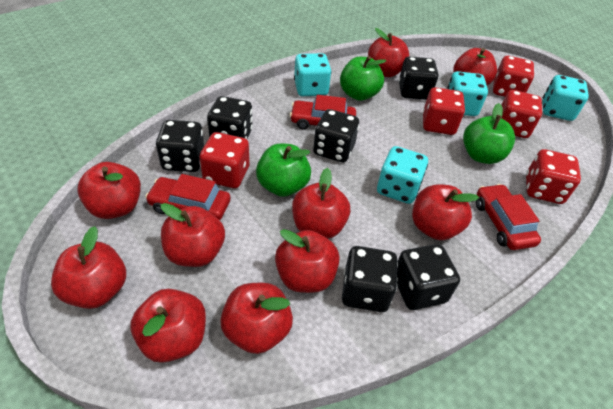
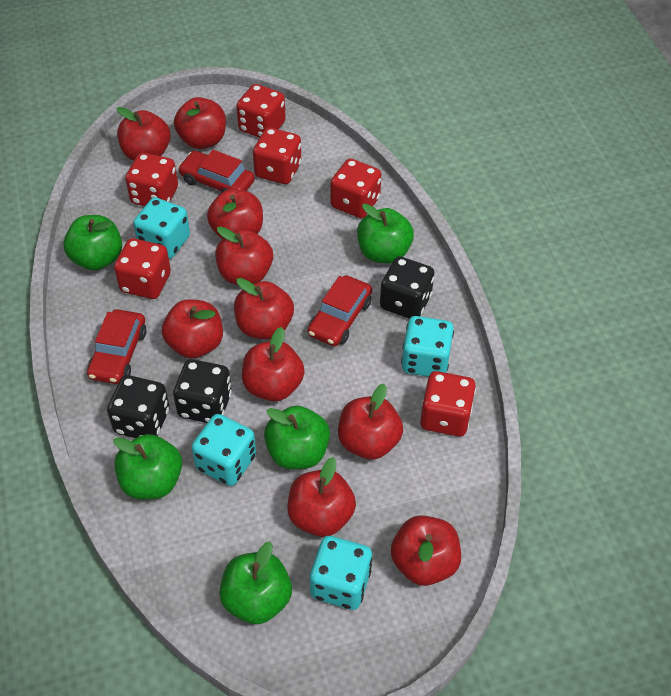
black dice: 6 -> 3
green apple: 3 -> 5
red dice: 5 -> 6

